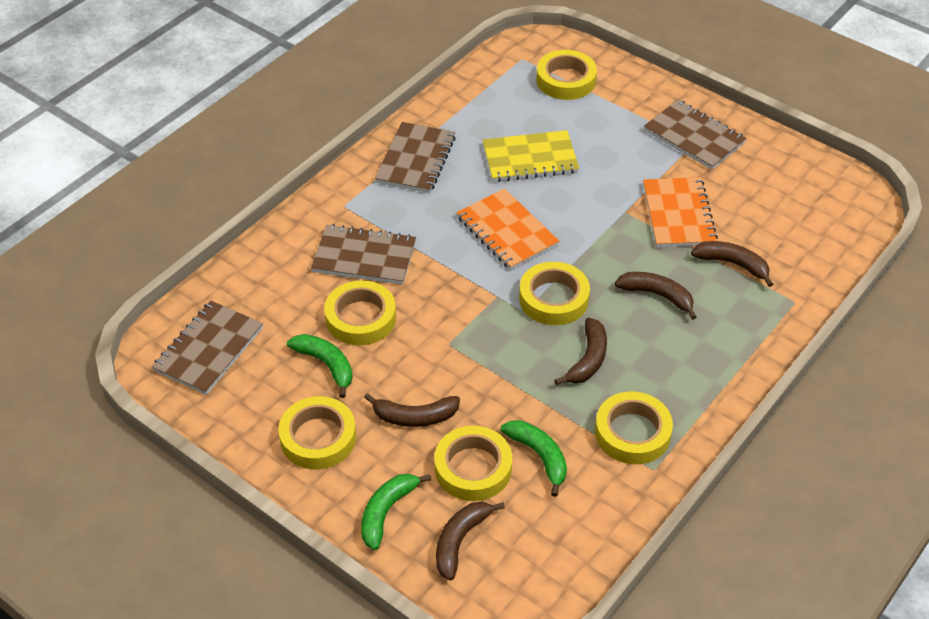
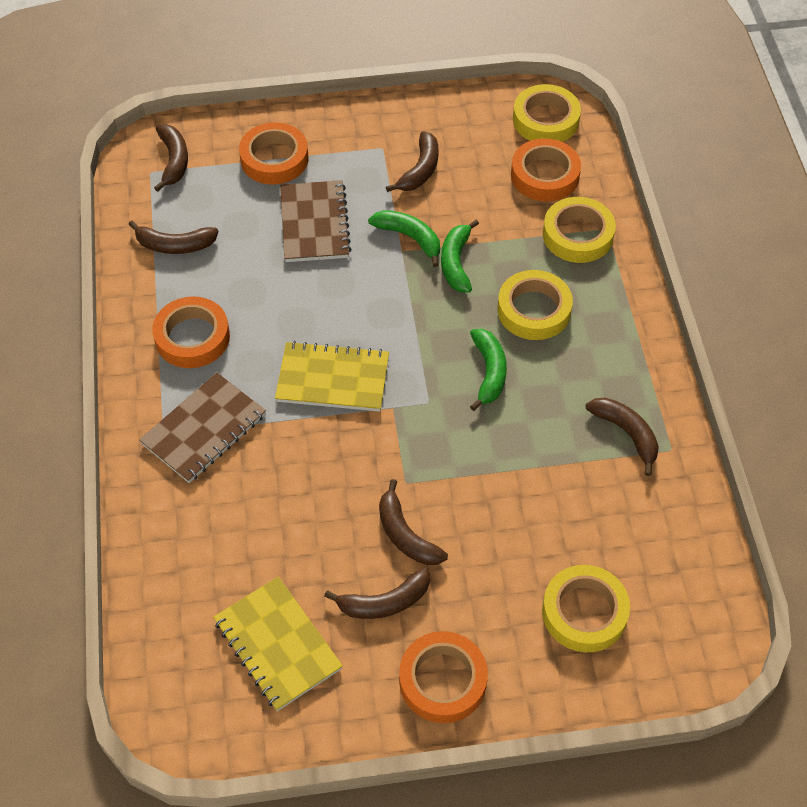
brown banana: 5 -> 6
brown notebook: 4 -> 2
orange notebook: 2 -> 0
orange tape: 0 -> 4
yellow notebook: 1 -> 2
yellow tape: 6 -> 4

